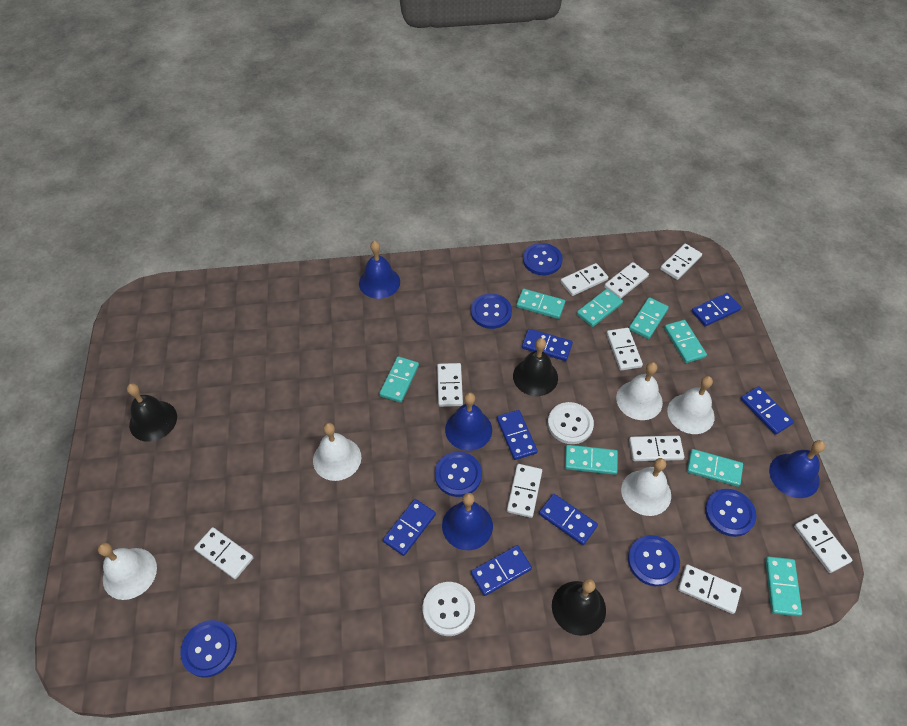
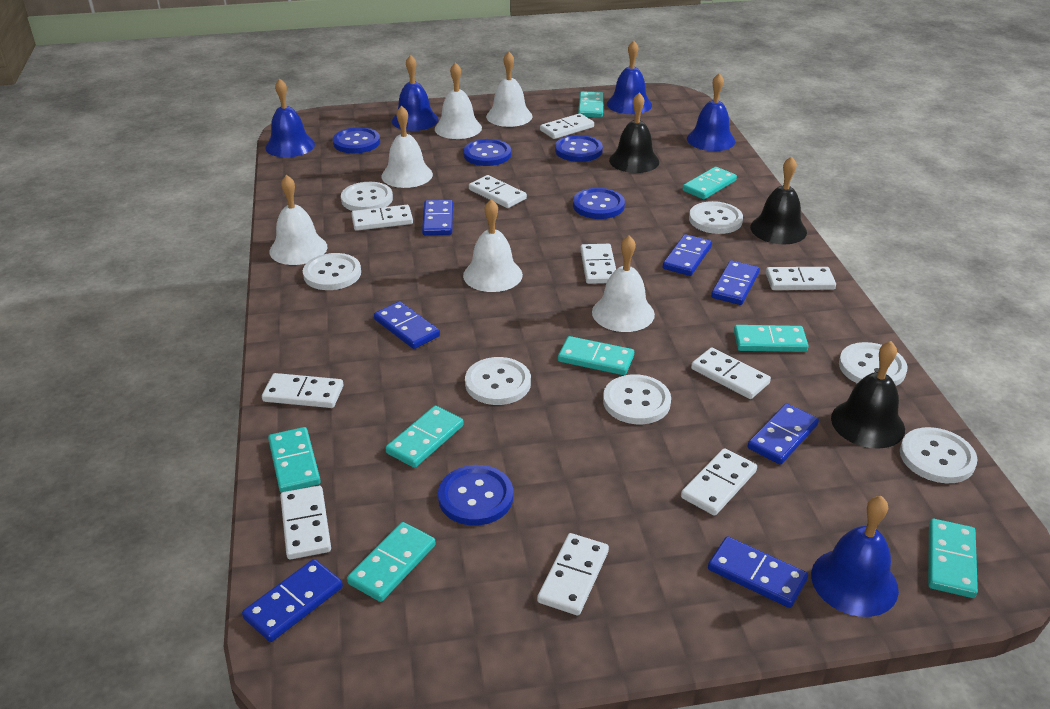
blue bell: 4 -> 5
blue button: 6 -> 5
white bell: 5 -> 6
white button: 2 -> 7

